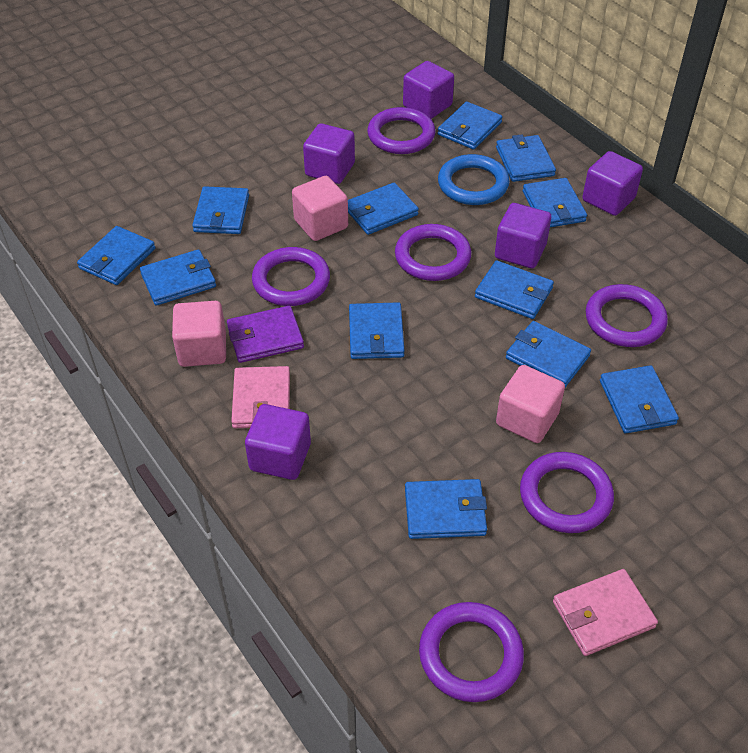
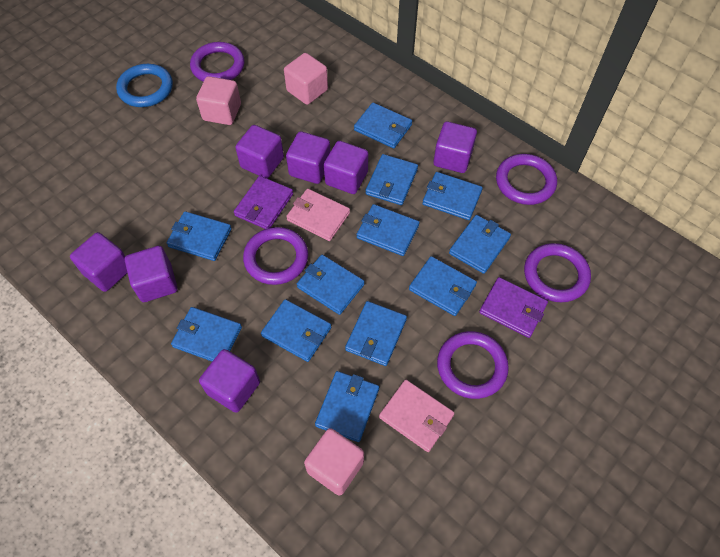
purple cube: 5 -> 7
purple ring: 6 -> 5
purple wallet: 1 -> 2

